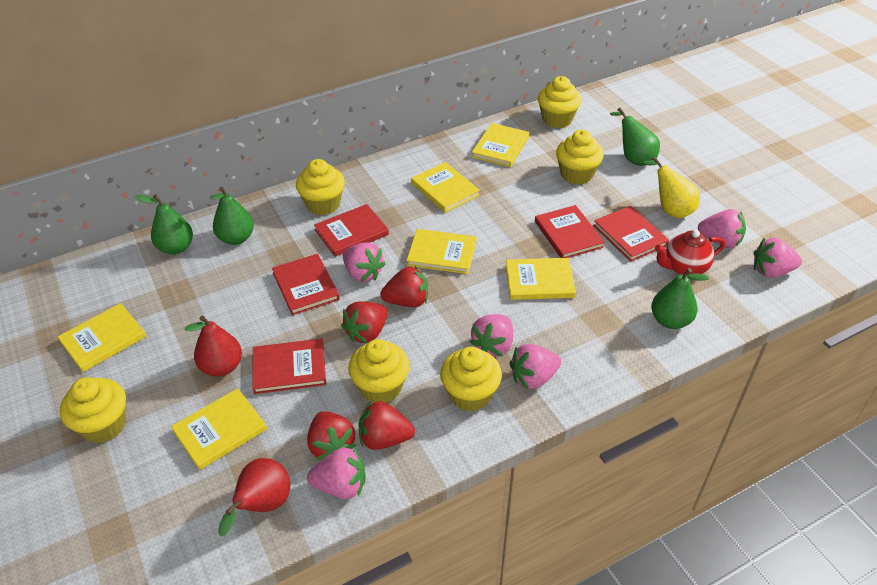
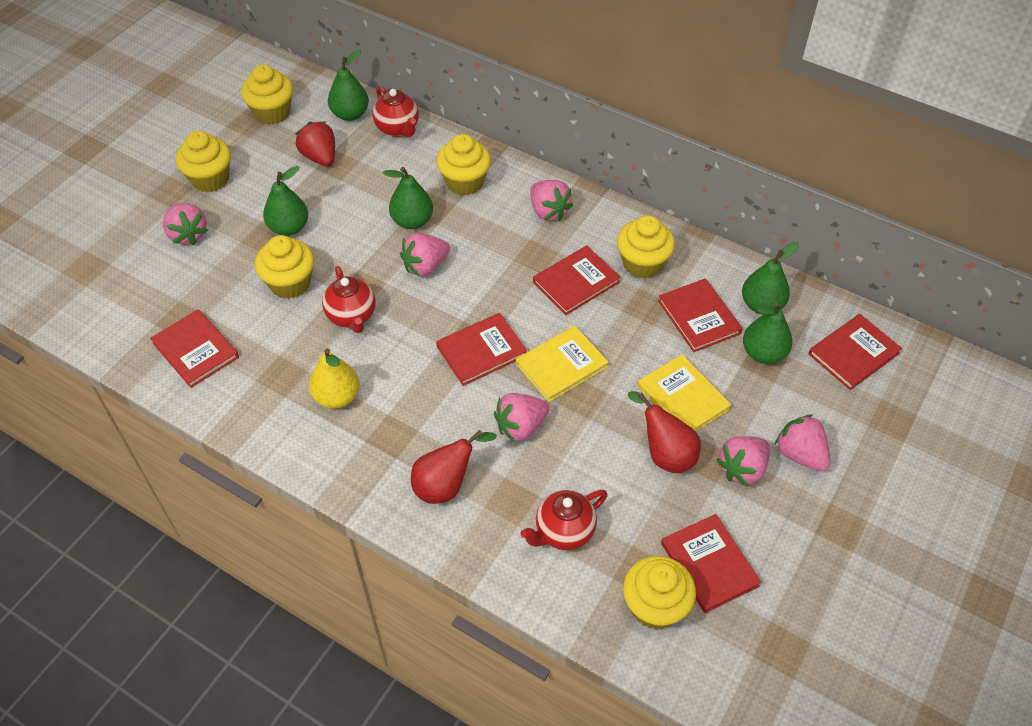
green pear: 4 -> 5
red book: 5 -> 6
red strawberry: 4 -> 1
red teapot: 1 -> 3
yellow book: 6 -> 2

